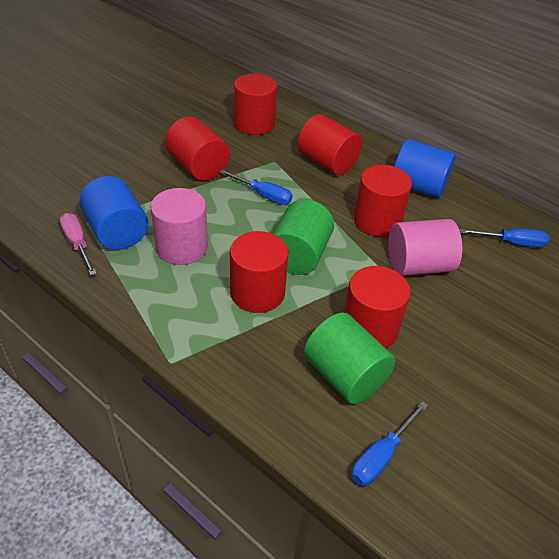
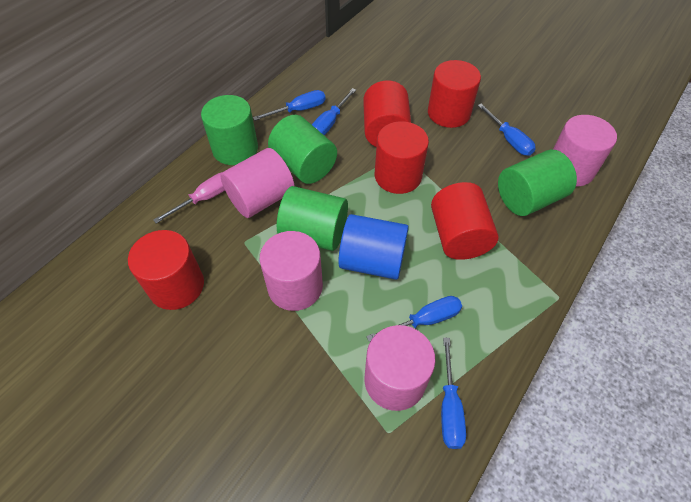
blue cylinder: 2 -> 1
blue screwdriver: 3 -> 5
green cylinder: 2 -> 4
pink cylinder: 2 -> 4
red cylinder: 6 -> 5

